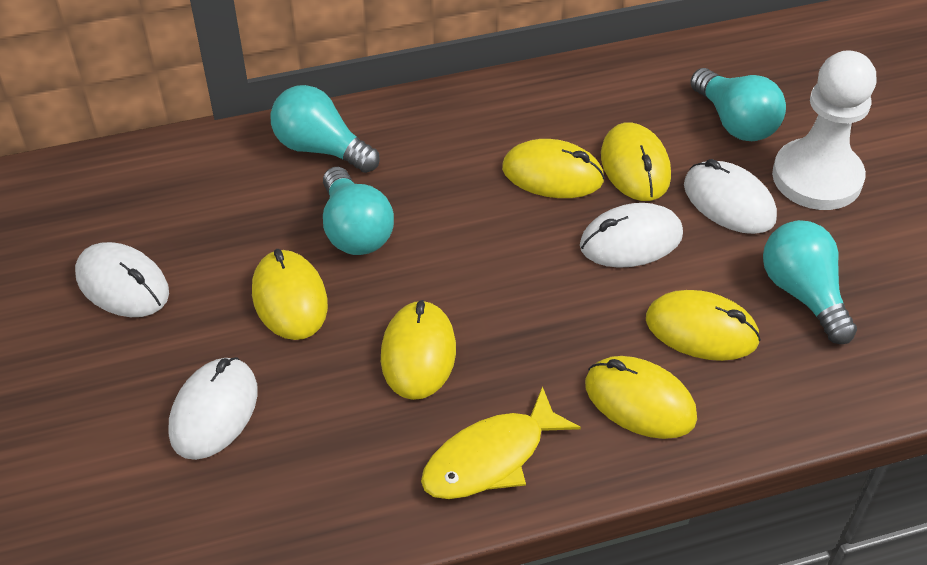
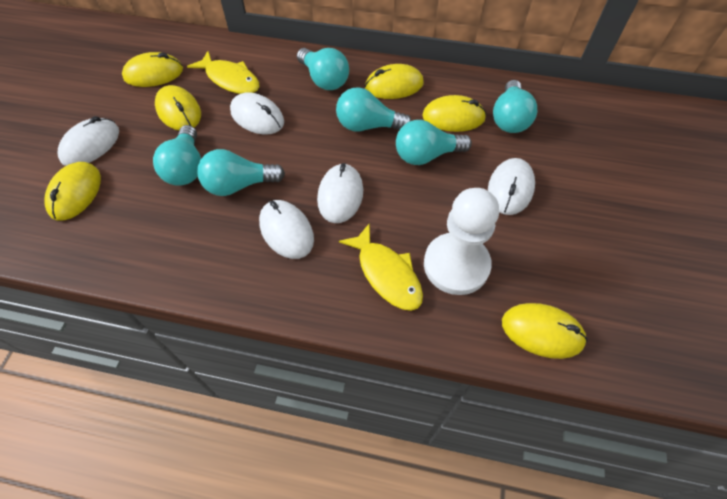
turquoise light bulb: 4 -> 6
white mouse: 4 -> 5
yellow fish: 1 -> 2

